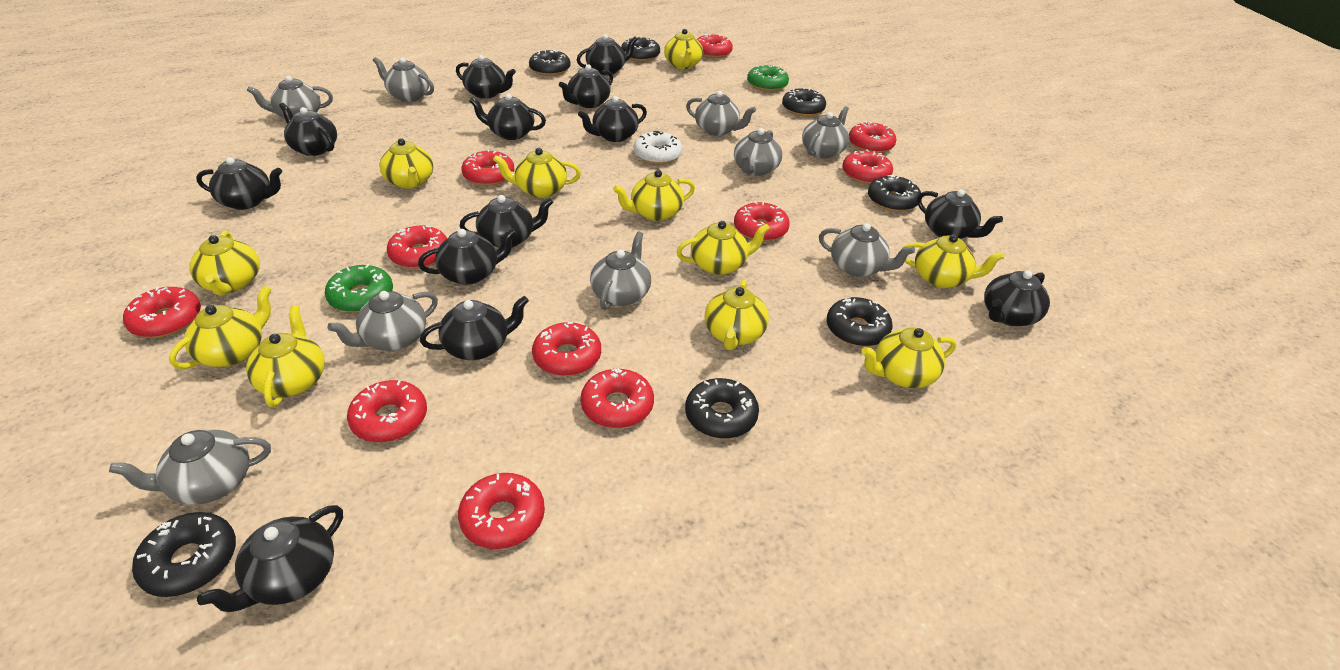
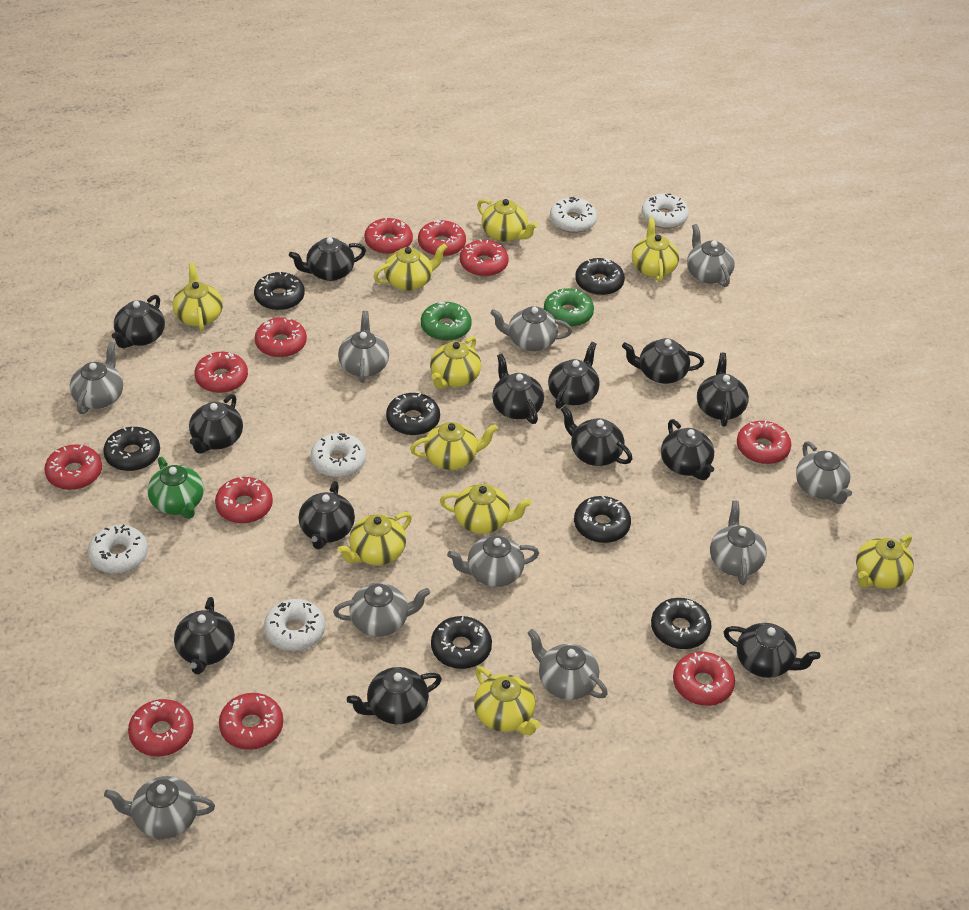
green teapot: 0 -> 1
grey teapot: 9 -> 10
white donut: 1 -> 5
yellow teapot: 11 -> 10

